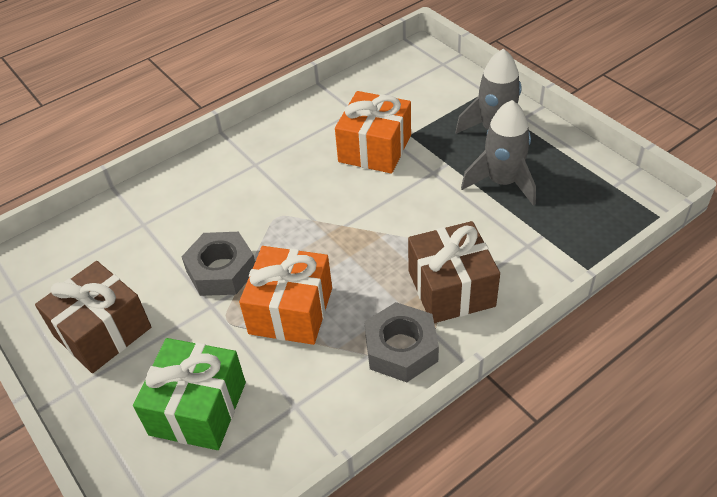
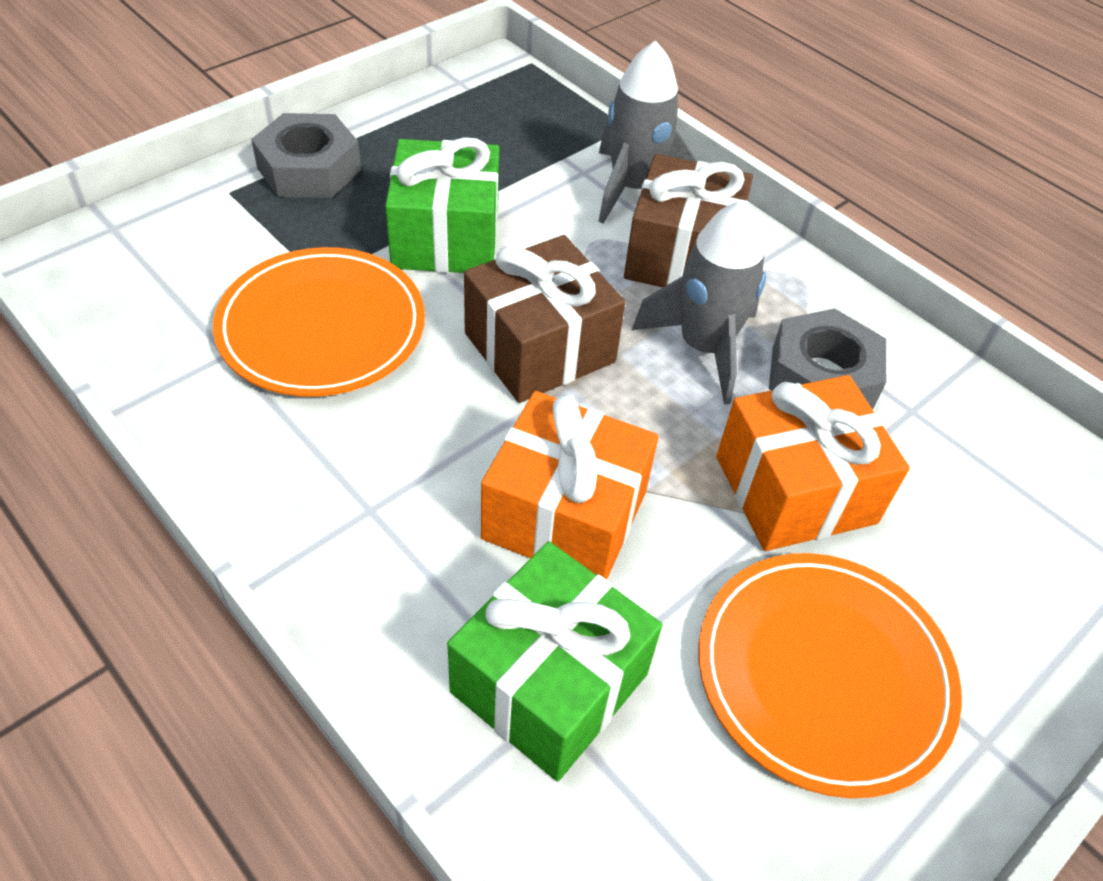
green gift: 1 -> 2
orange plate: 0 -> 2

